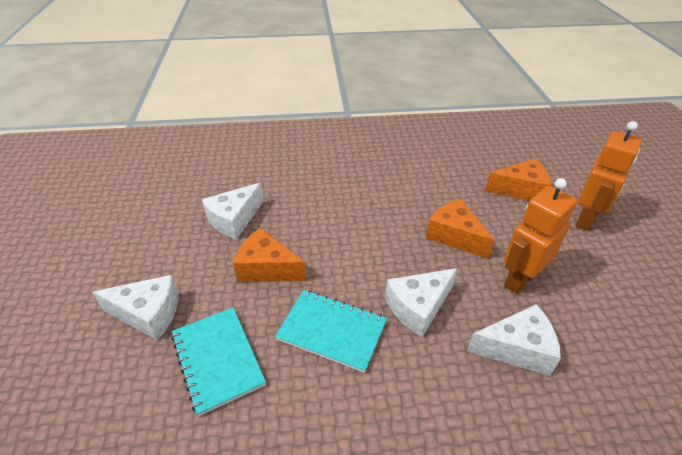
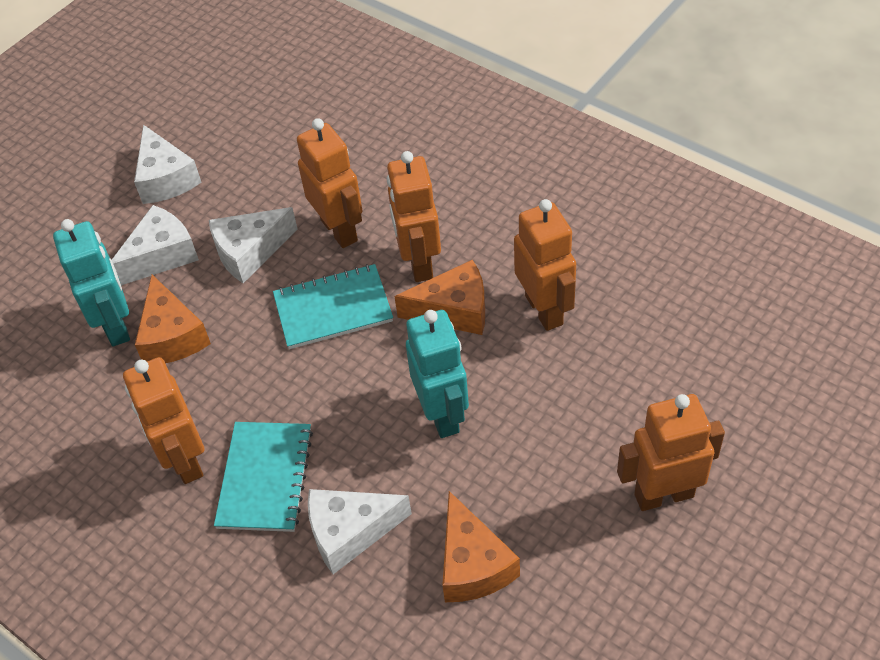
orange robot: 2 -> 5
turquoise robot: 0 -> 2

